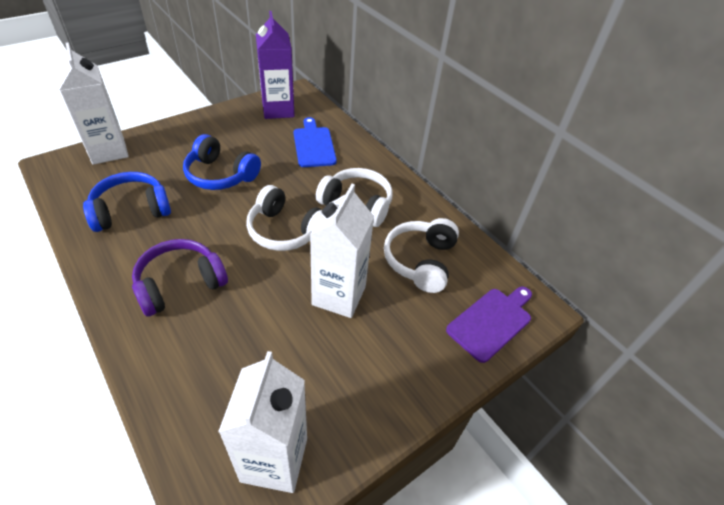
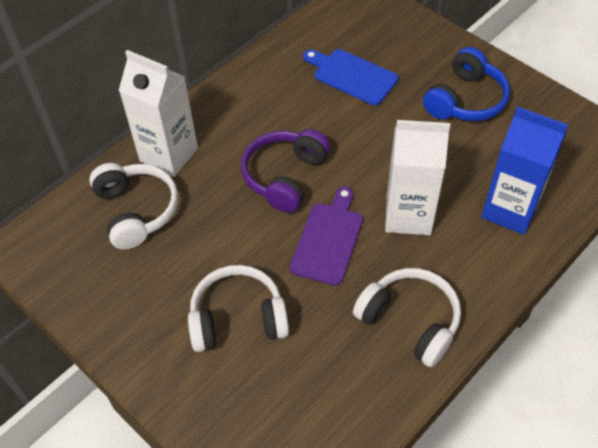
blue carton: 0 -> 1
blue headphones: 2 -> 1
purple carton: 1 -> 0
white carton: 3 -> 2

